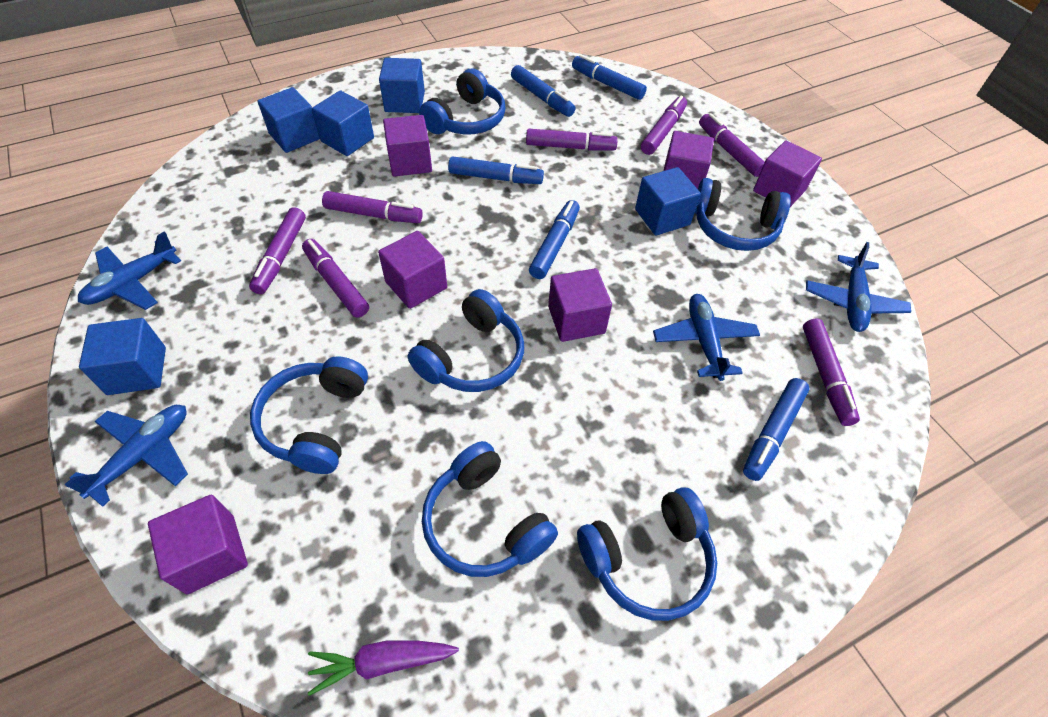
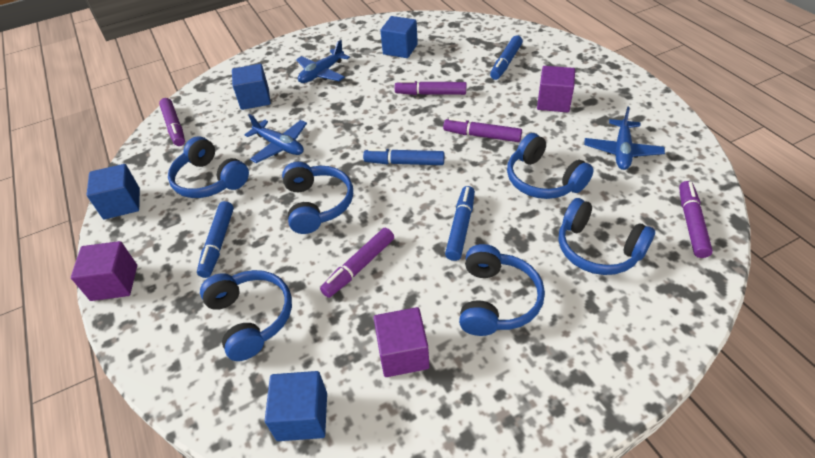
blue cube: 5 -> 4
blue marker: 5 -> 4
blue plane: 4 -> 3
purple carrot: 1 -> 0
purple cube: 6 -> 3
purple marker: 7 -> 5

